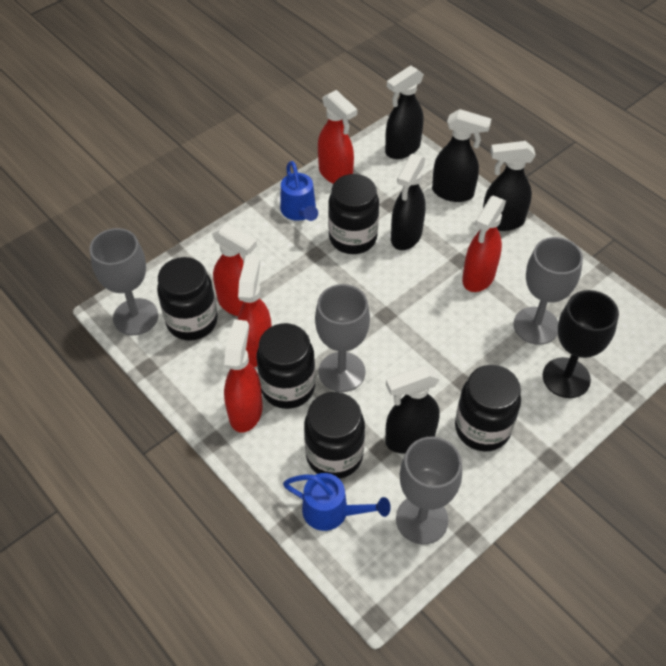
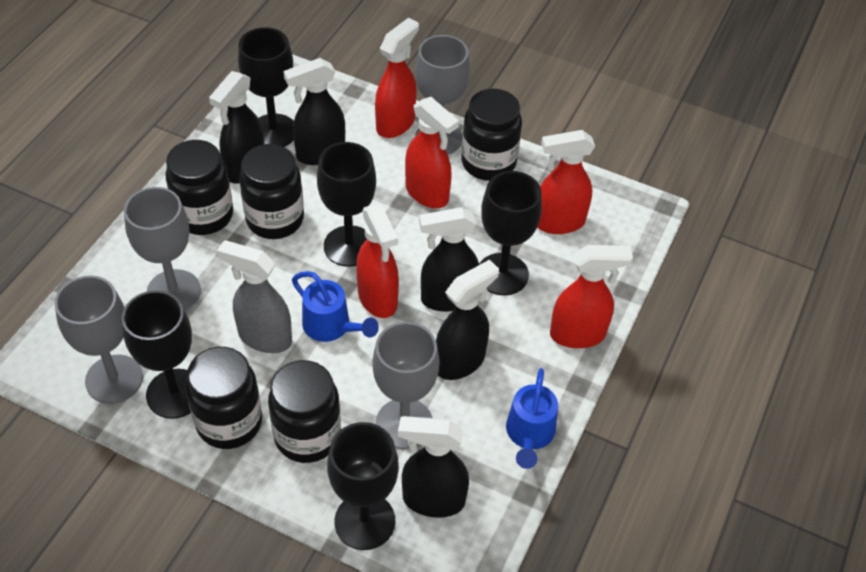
black goblet: 1 -> 5
grey spray bottle: 0 -> 1

